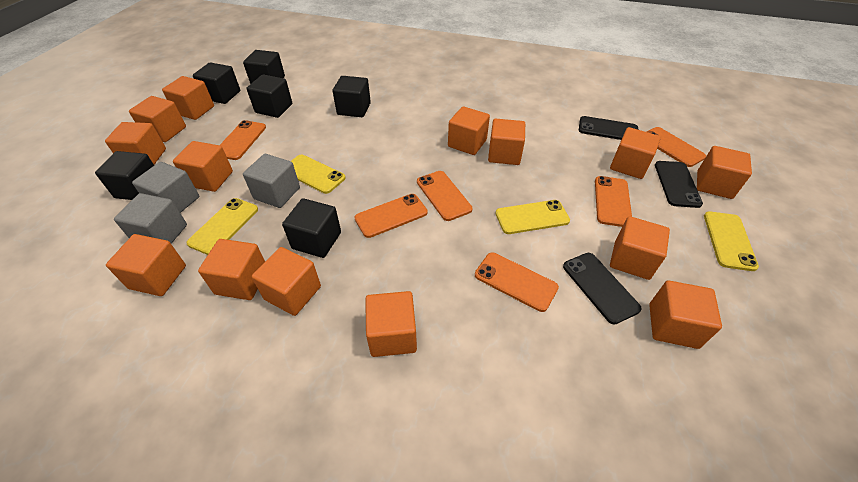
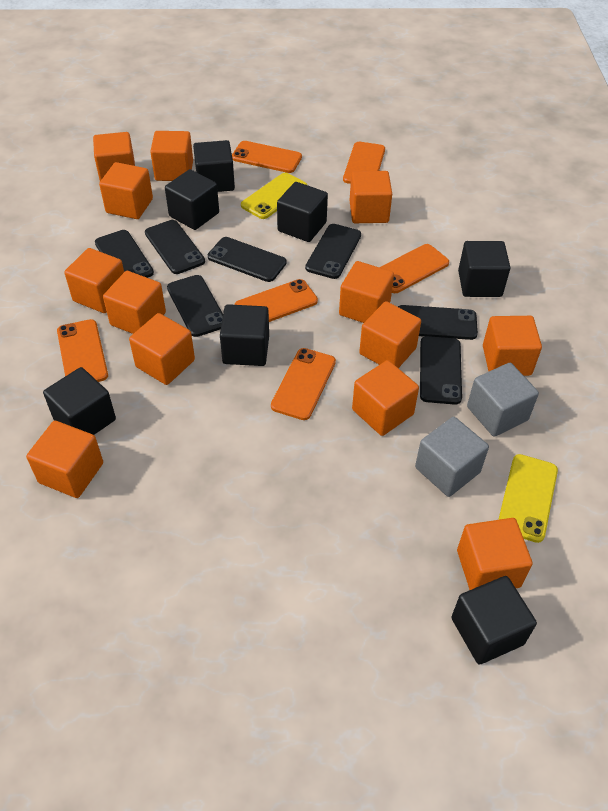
black cube: 6 -> 7
black phone: 3 -> 7
grey cube: 3 -> 2
orange cube: 14 -> 13
yellow phone: 4 -> 2

